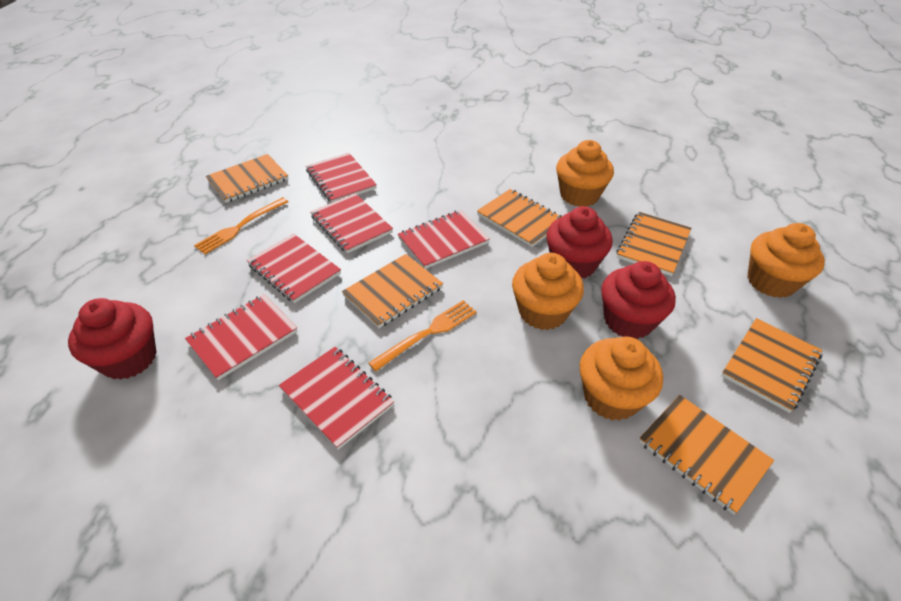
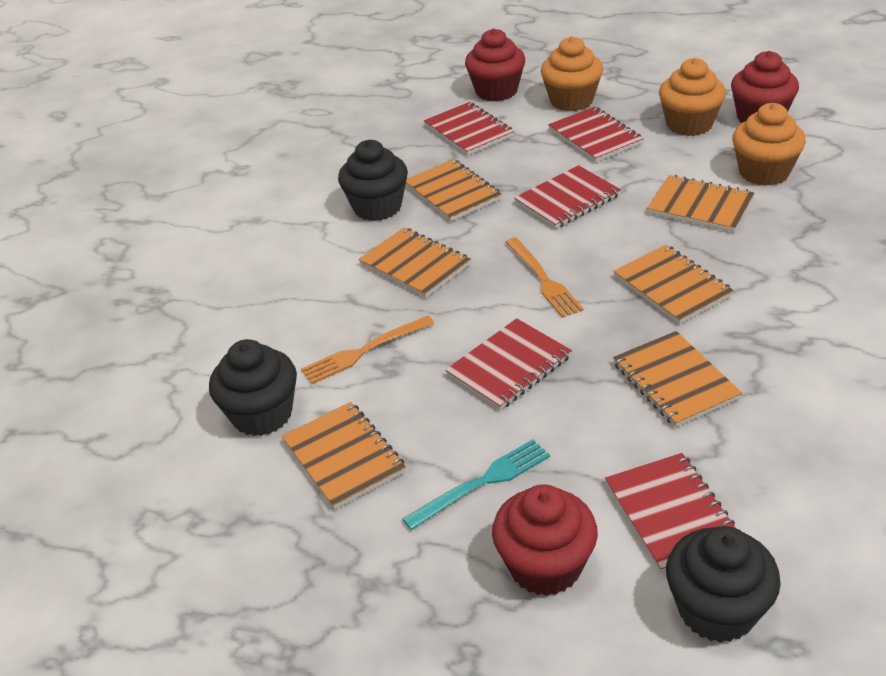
black cupcake: 0 -> 3
orange cupcake: 4 -> 3
red notebook: 6 -> 5
turquoise fork: 0 -> 1

